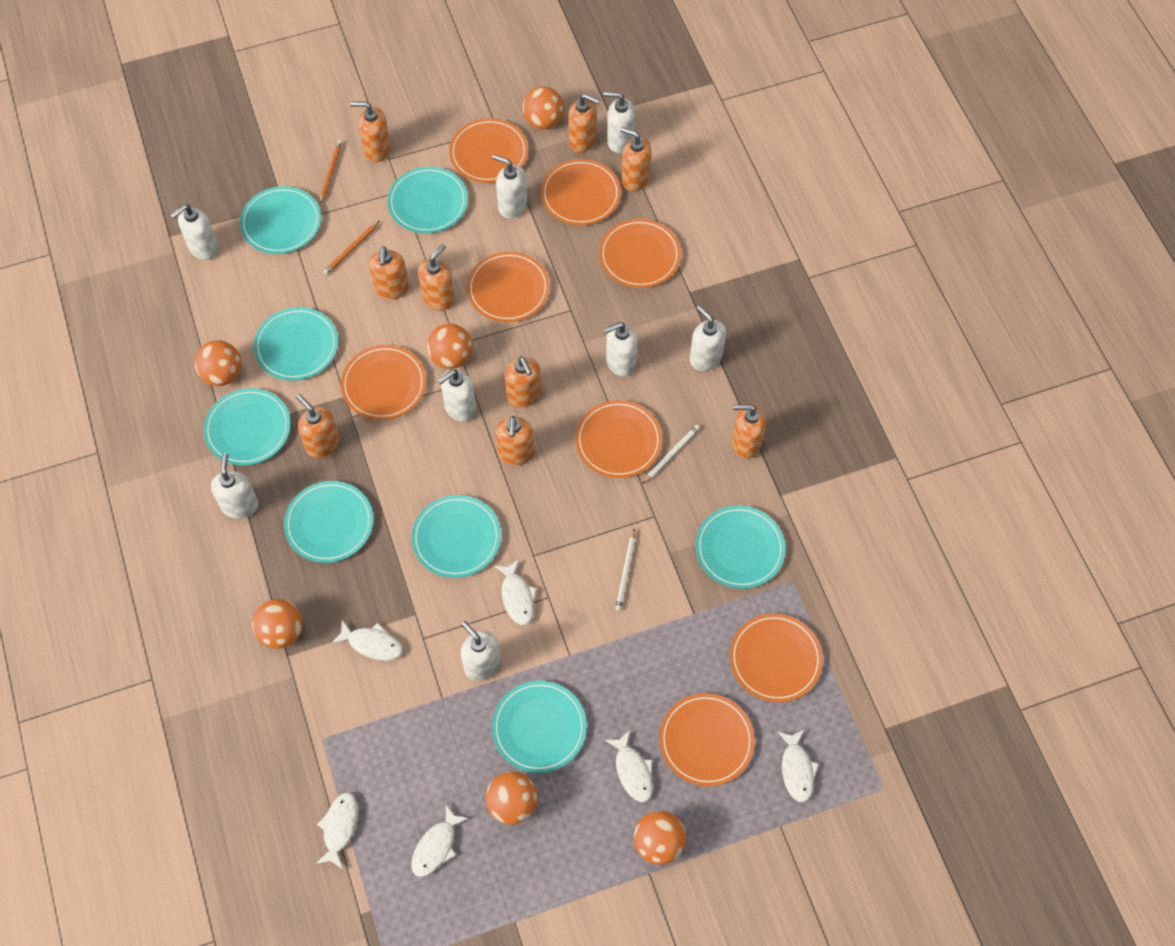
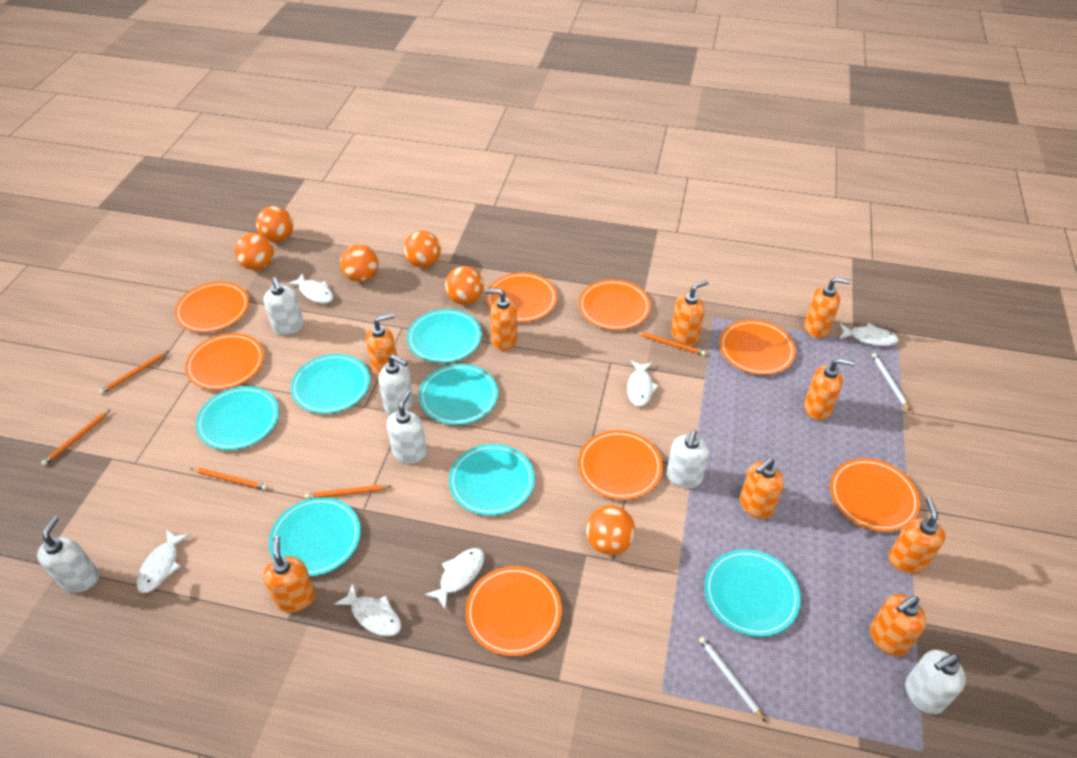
orange pencil: 2 -> 5
turquoise plate: 8 -> 7
white soap dispenser: 8 -> 6

